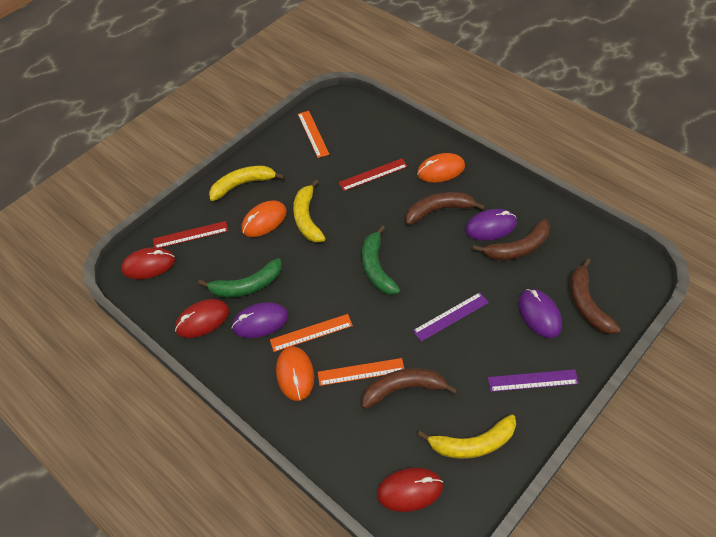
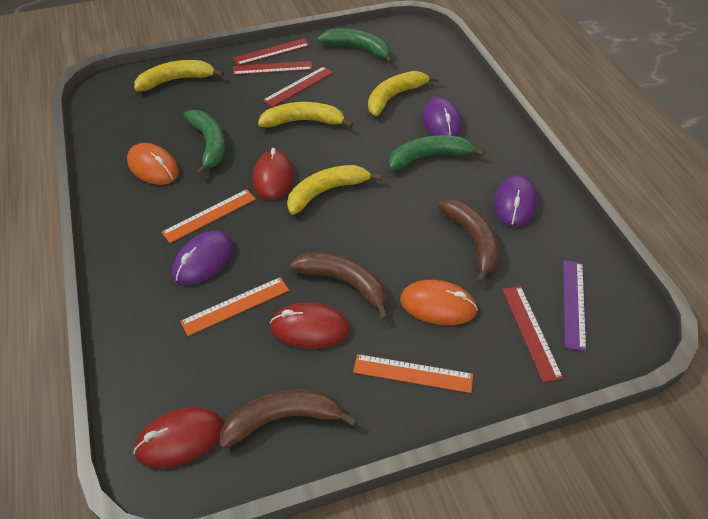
brown banana: 4 -> 3
green banana: 2 -> 3
orange mouse: 3 -> 2
purple ruler: 2 -> 1
red ruler: 2 -> 4
yellow banana: 3 -> 4

